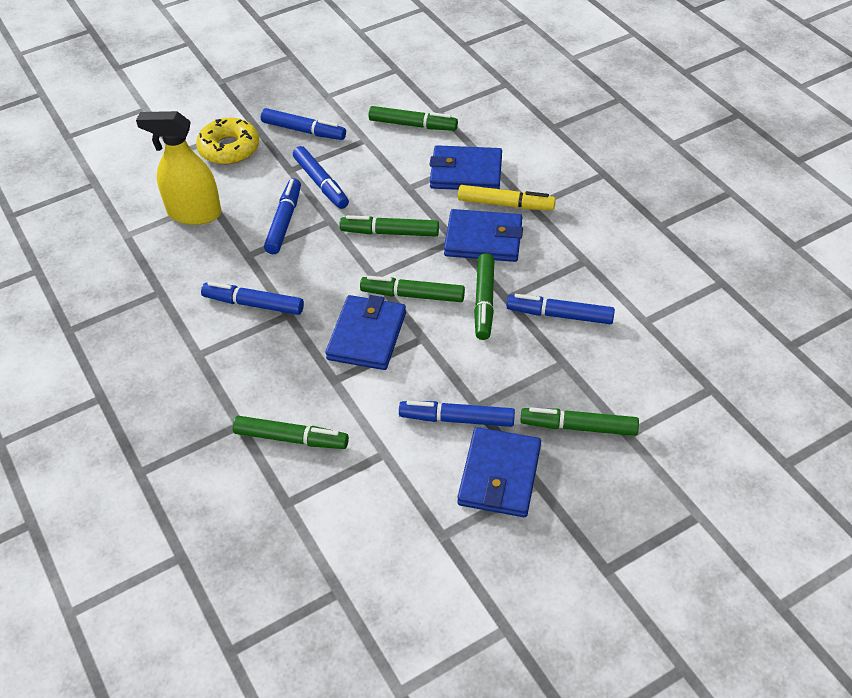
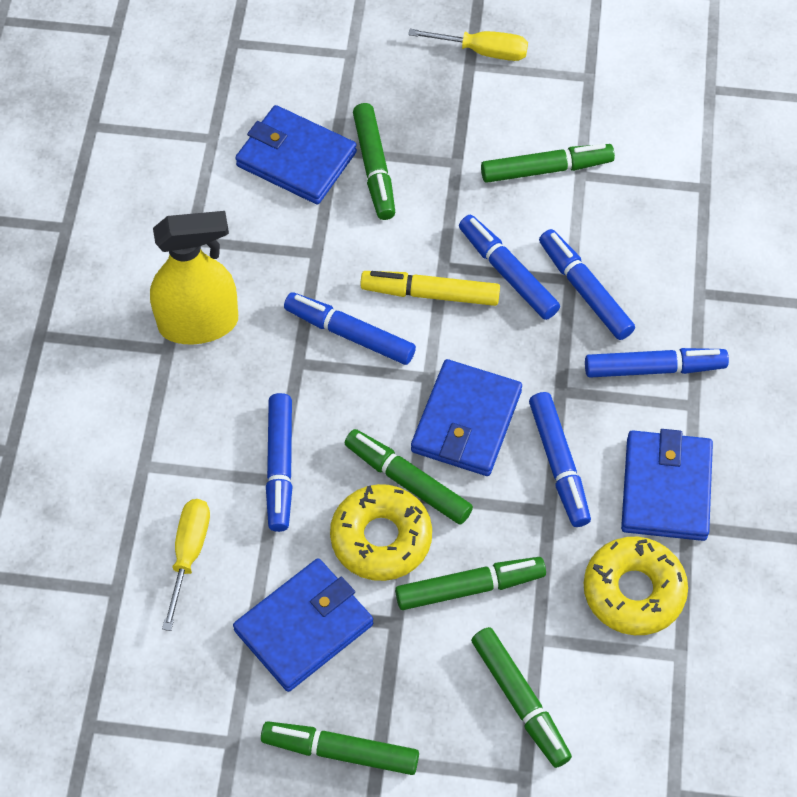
yellow donut: 1 -> 2
yellow screwdriver: 0 -> 2

